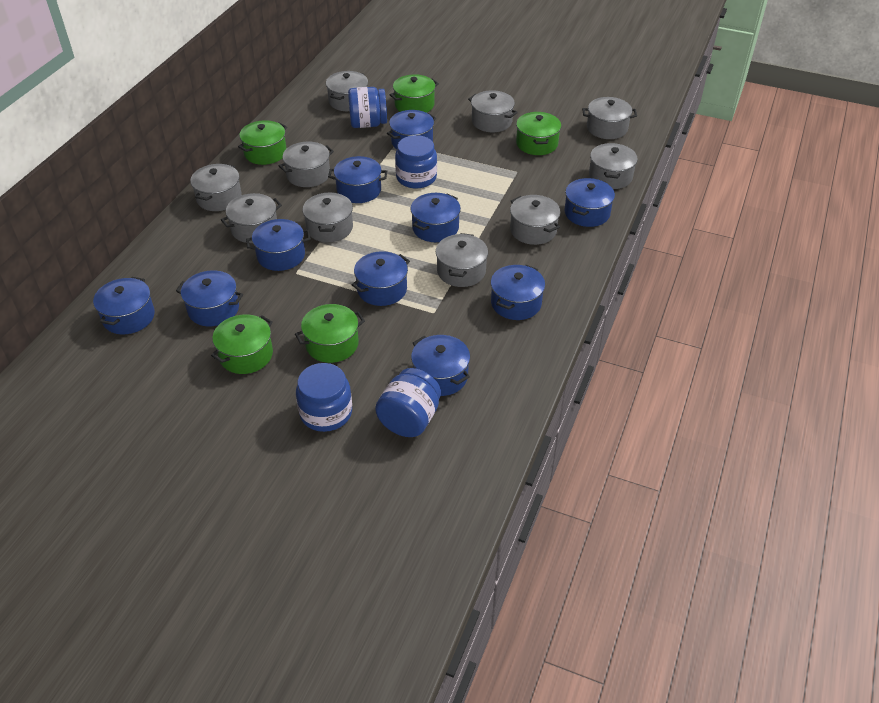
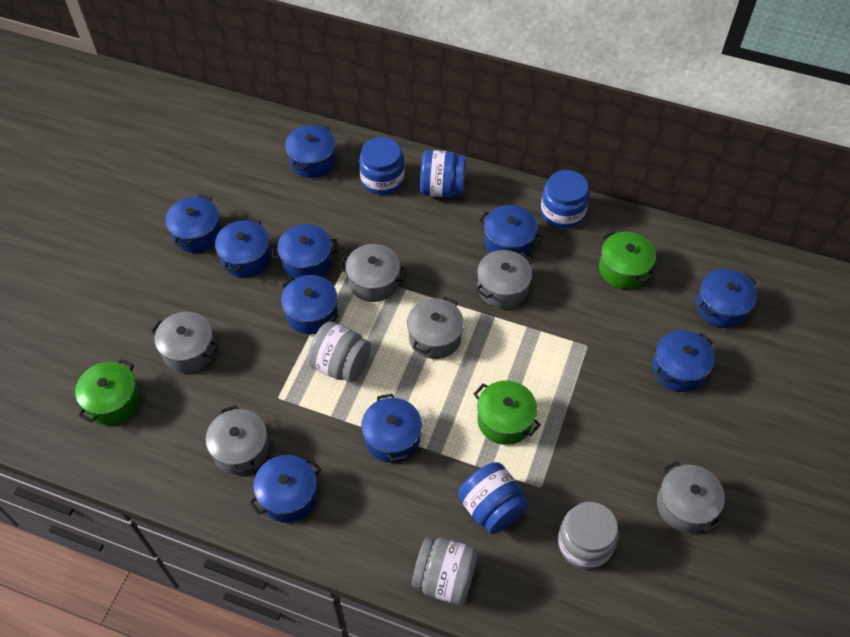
green pot: 5 -> 3
grey jar: 0 -> 3
grey pot: 10 -> 6

